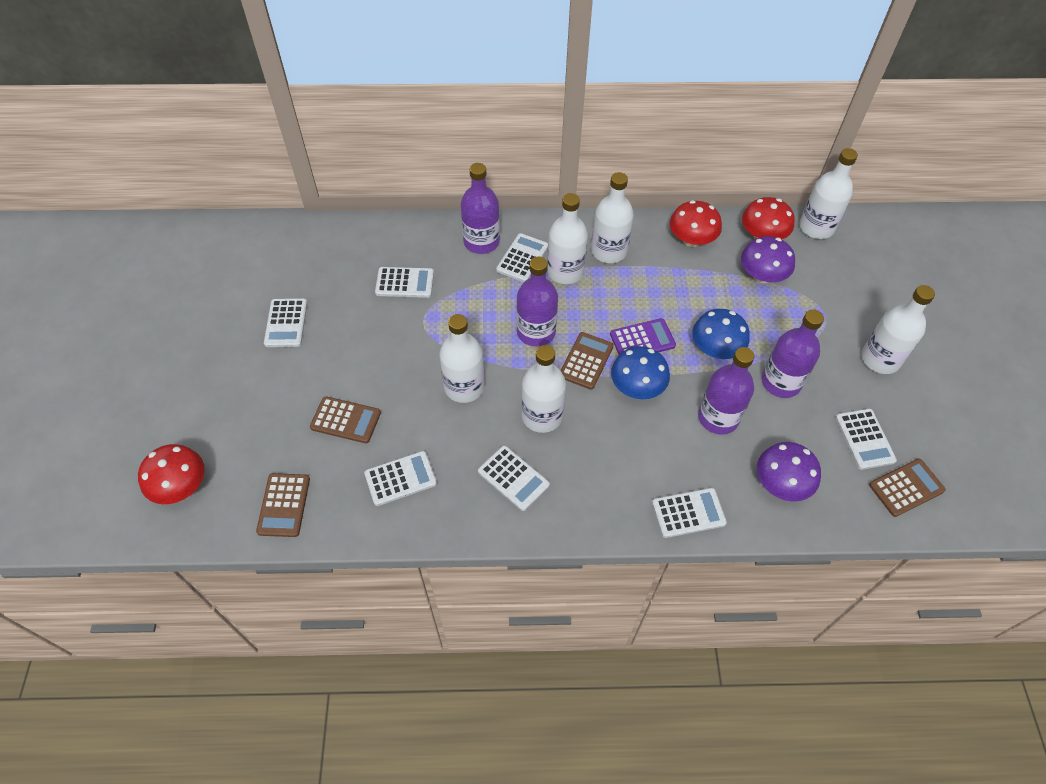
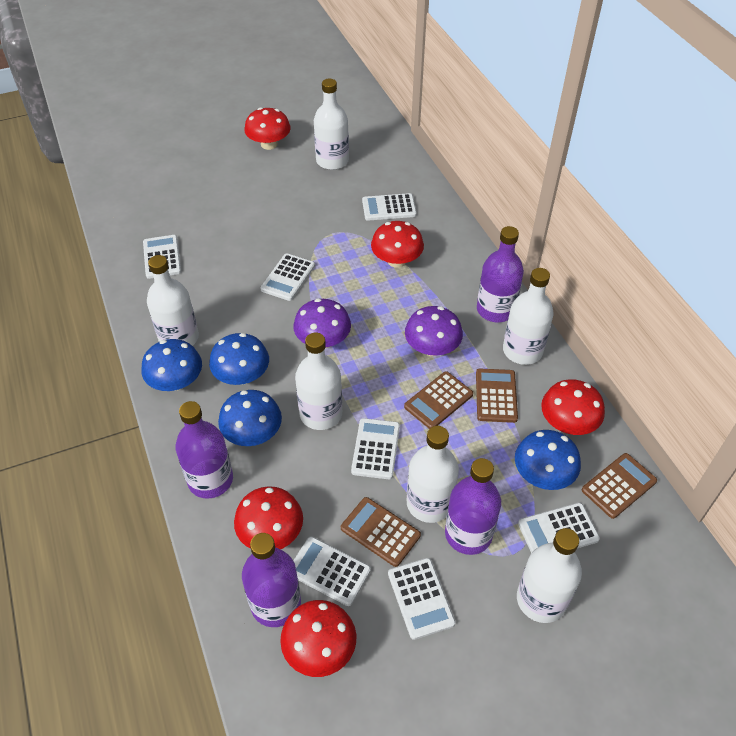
blue mushroom: 2 -> 4
purple calculator: 1 -> 0
red mushroom: 3 -> 5

